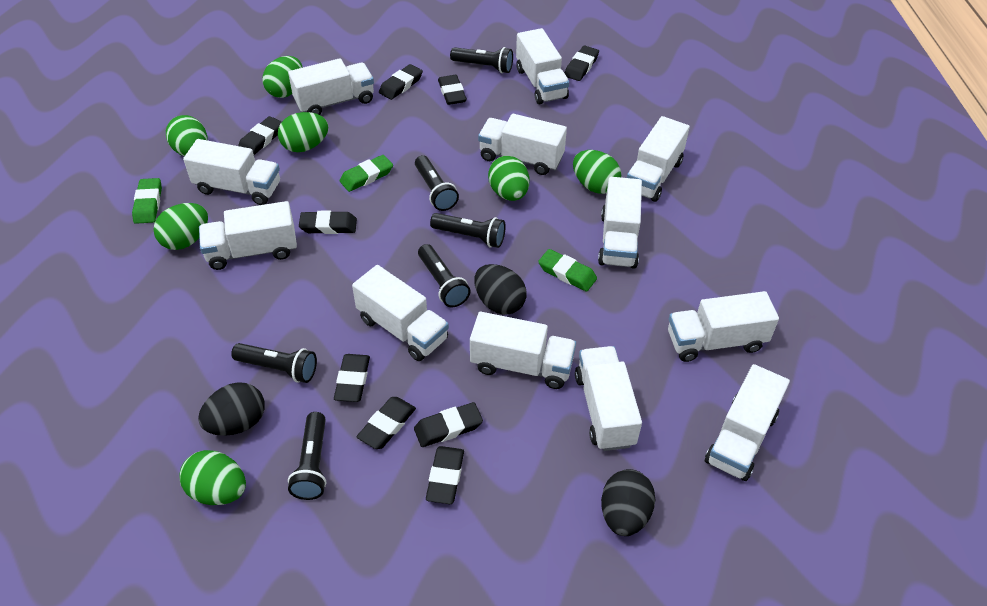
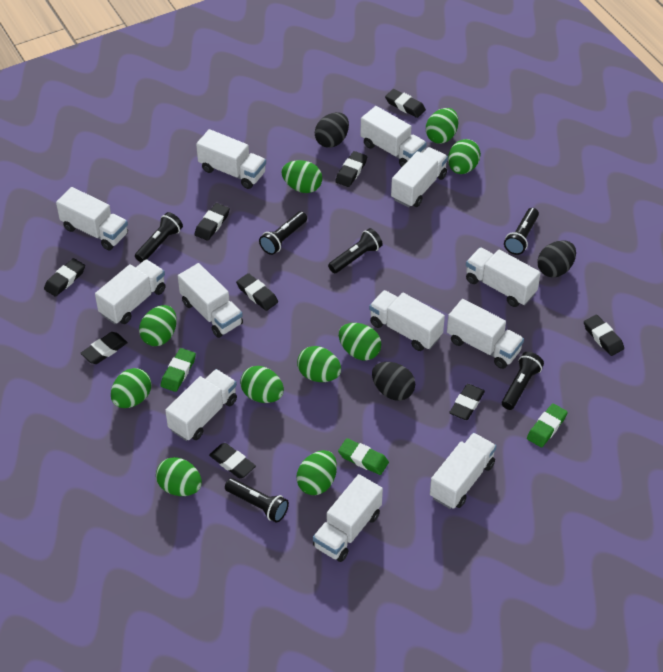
green egg: 7 -> 10

